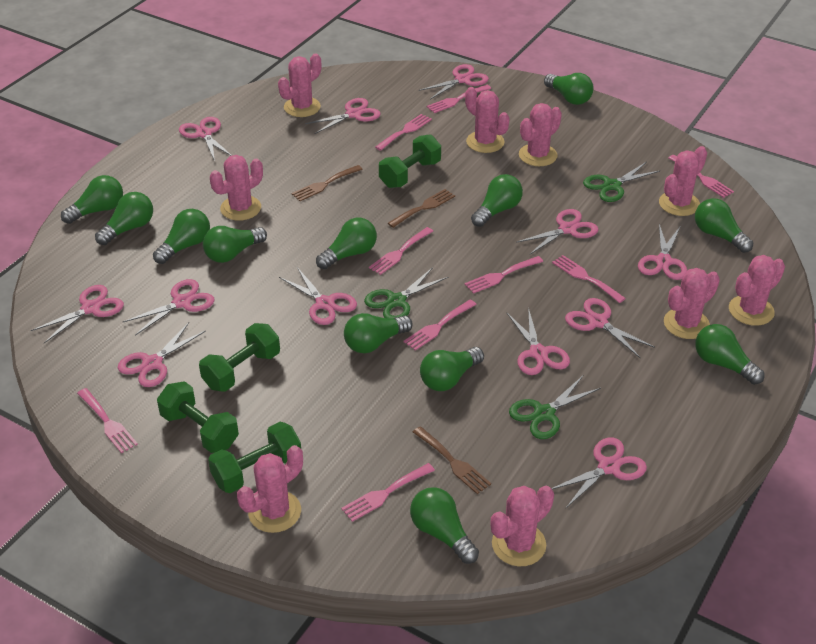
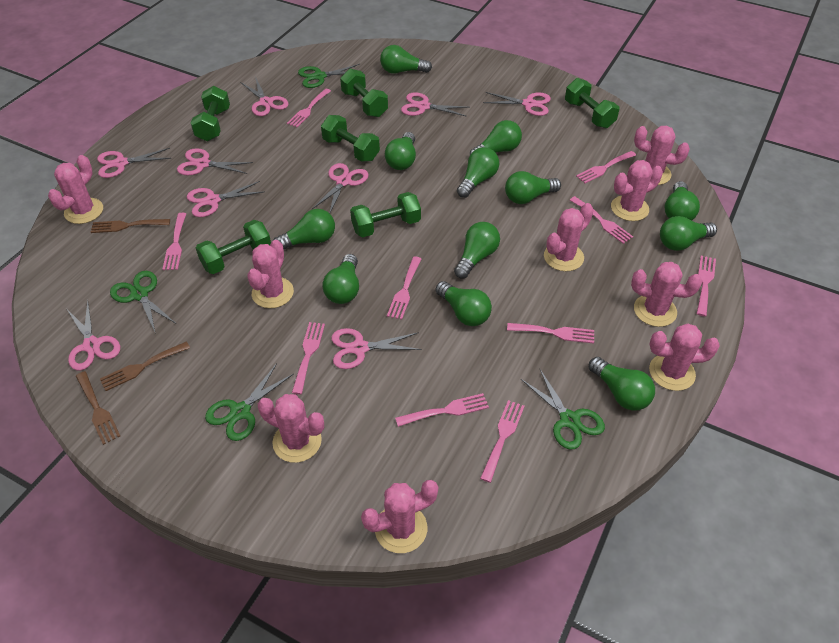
green dumbbell: 4 -> 6
green scissors: 3 -> 4
pink fork: 9 -> 10
pink scissors: 12 -> 9

